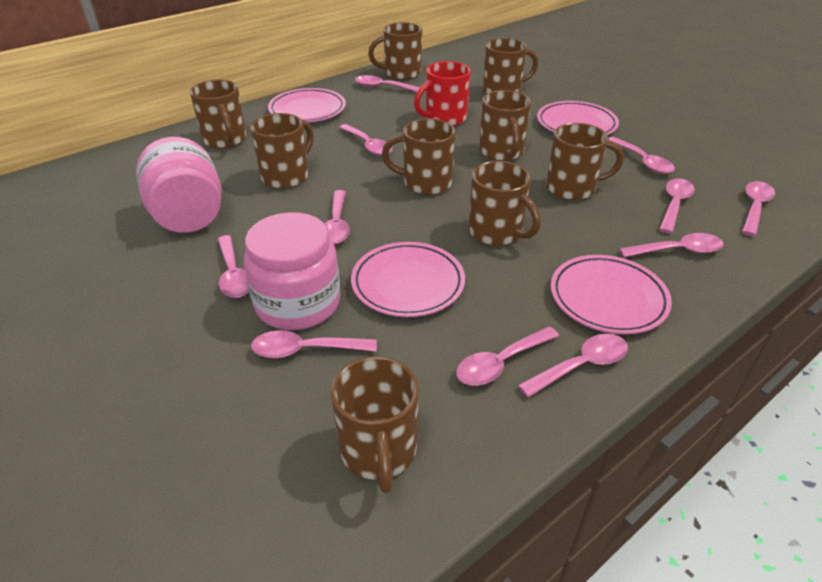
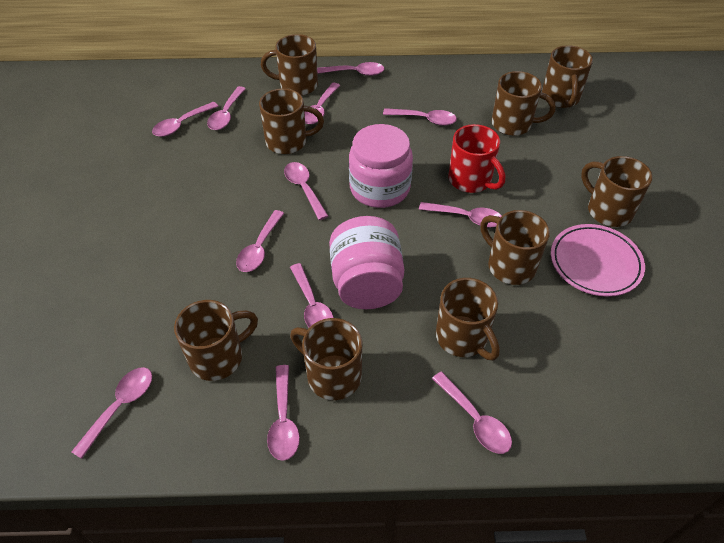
pink plate: 4 -> 1
pink spoon: 11 -> 12

